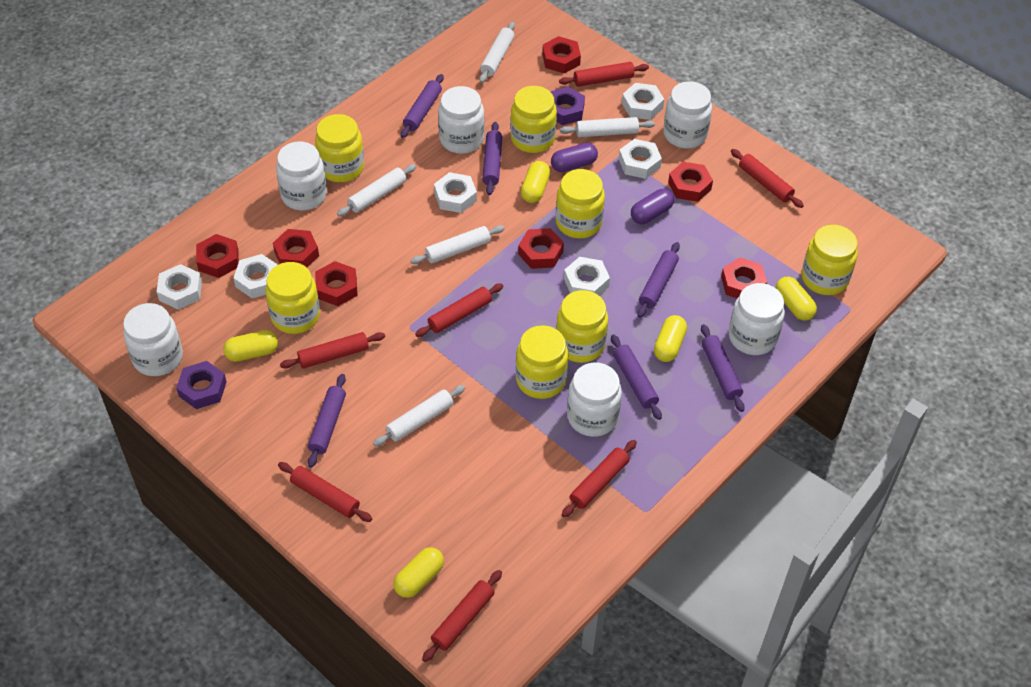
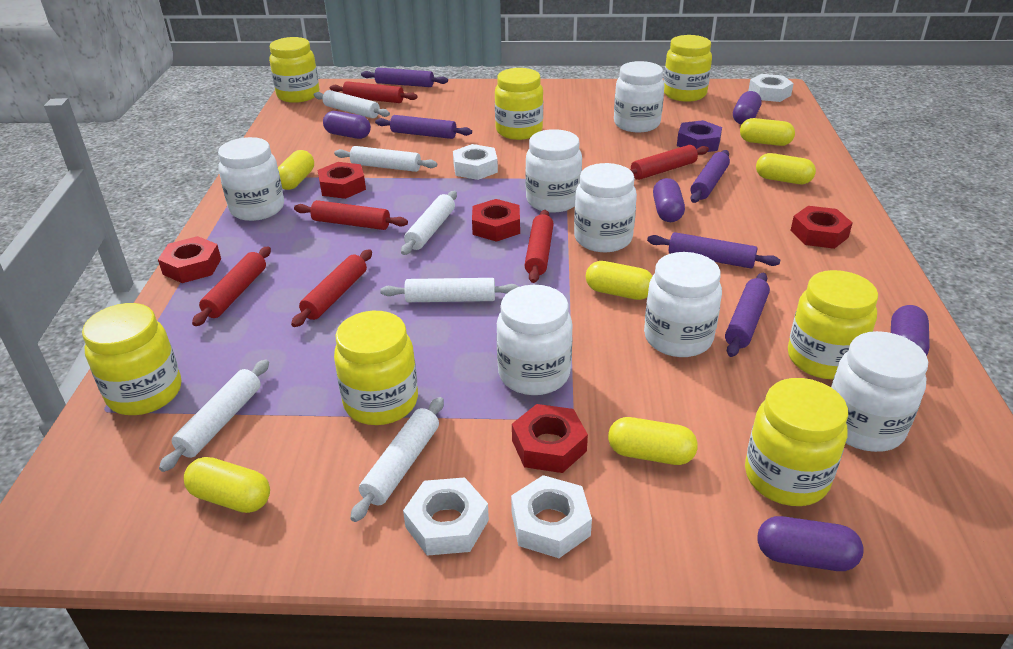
purple capsule: 2 -> 5
purple nut: 2 -> 1
purple rolling pin: 6 -> 5
red nut: 7 -> 5
red rolling pin: 7 -> 6
white jar: 6 -> 7
white nut: 6 -> 4
white rolling pin: 5 -> 6
yellow capsule: 5 -> 6

